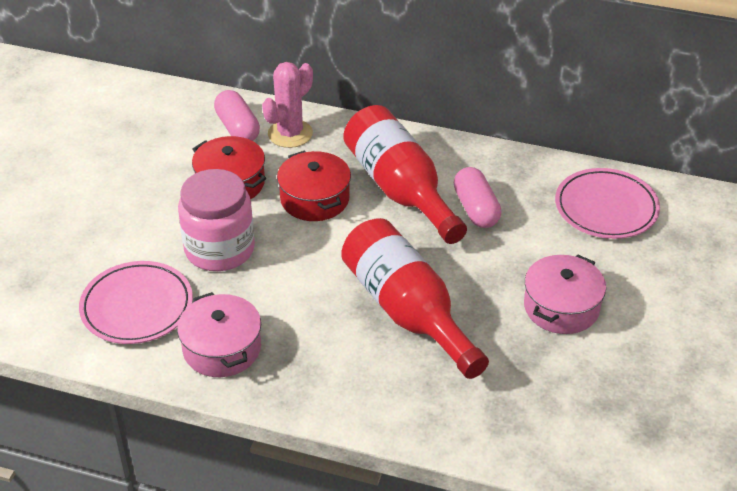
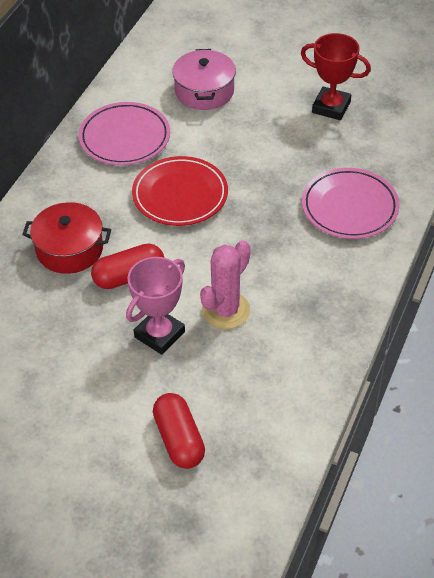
pink capsule: 2 -> 0
pink jar: 1 -> 0
pink pot: 2 -> 1
pink trophy: 0 -> 1
red bottle: 2 -> 0
red capsule: 0 -> 2
red plate: 0 -> 1
red pot: 2 -> 1
red trophy: 0 -> 1

